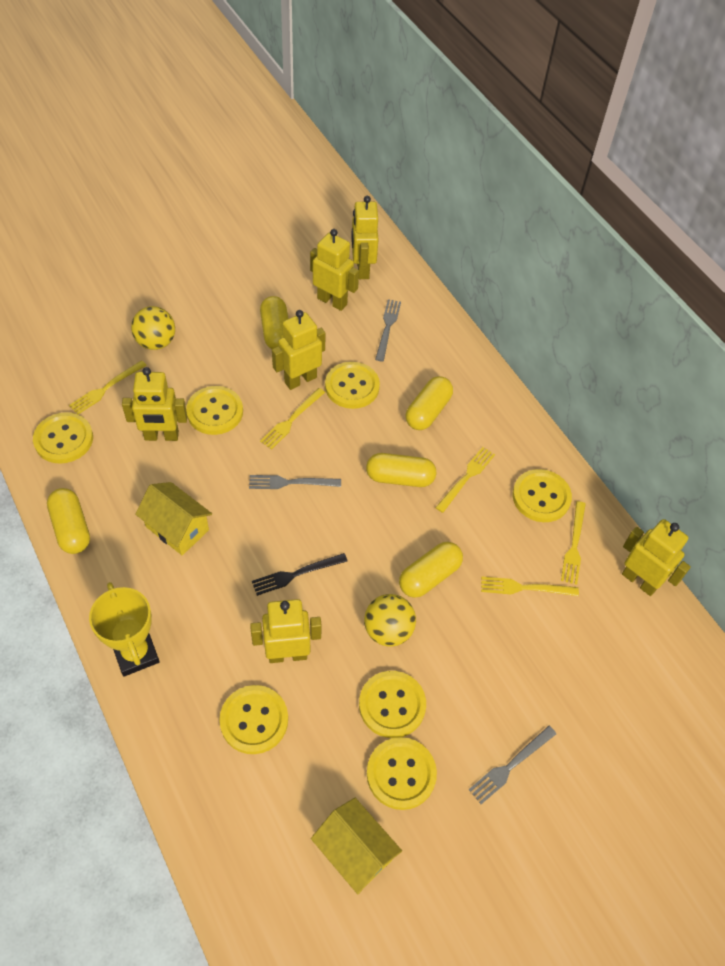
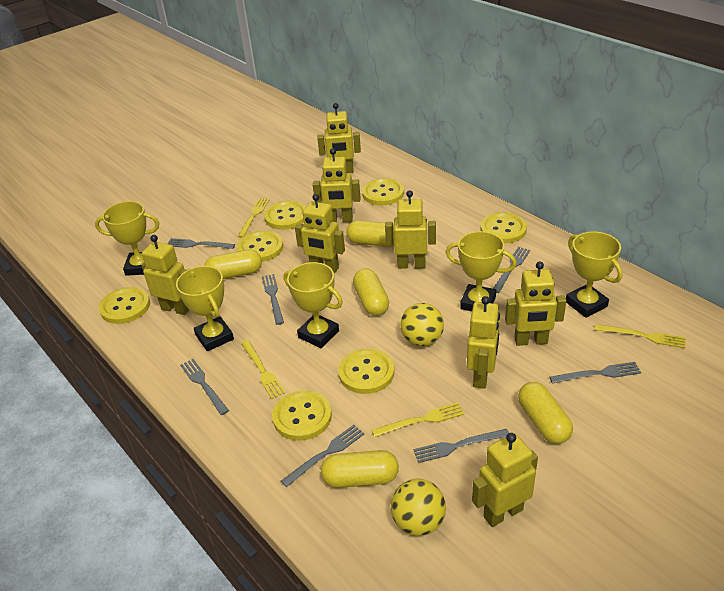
black fork: 1 -> 0
grey fork: 3 -> 7
yellow fork: 5 -> 4
yellow house: 2 -> 0
yellow robot: 6 -> 8
yellow trophy: 1 -> 5

